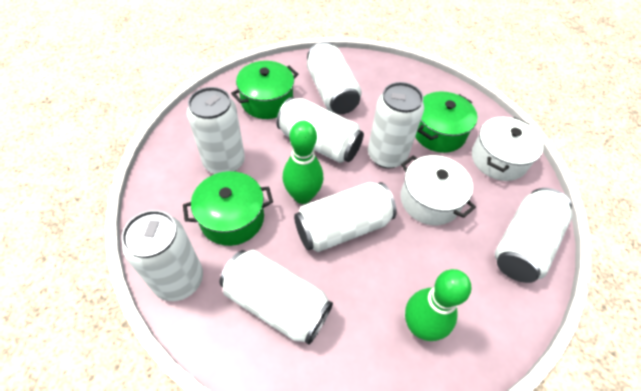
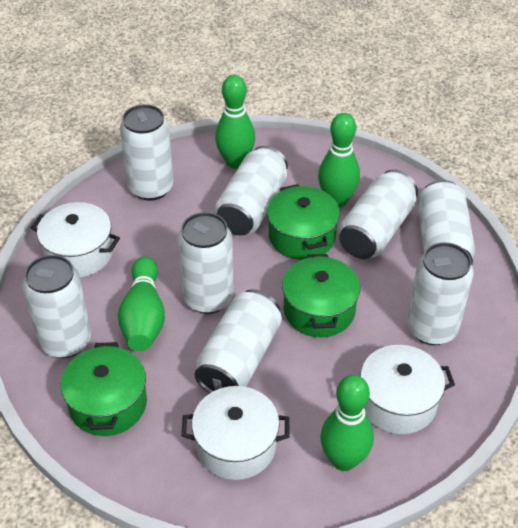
green bowling pin: 2 -> 4
white pot: 2 -> 3

